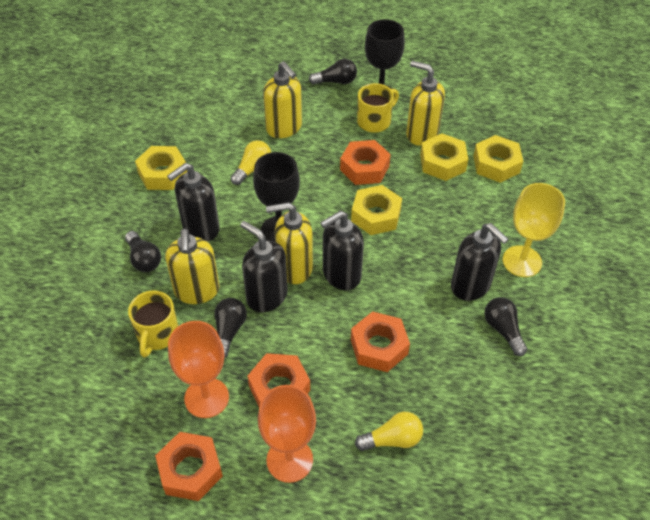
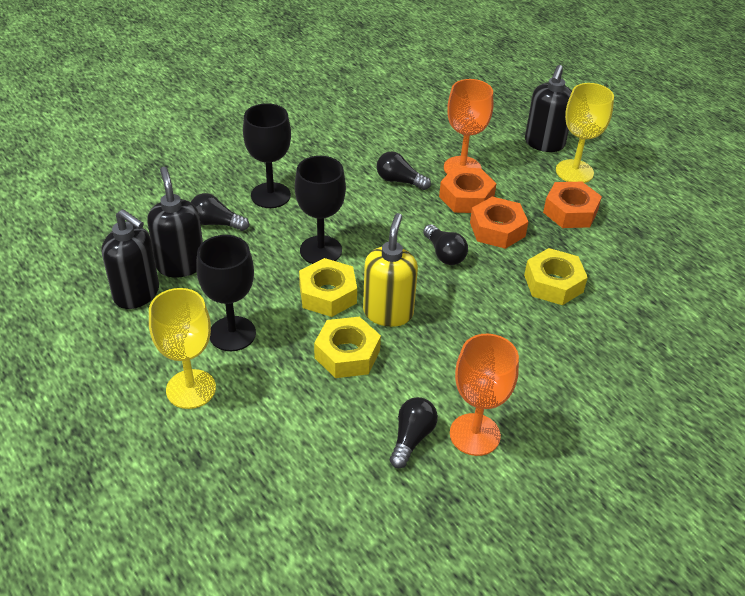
black goblet: 2 -> 3
black soap dispenser: 4 -> 3
orange nut: 4 -> 3
yellow goblet: 1 -> 2
yellow light bulb: 2 -> 0
yellow mug: 2 -> 0
yellow nut: 4 -> 3
yellow soap dispenser: 4 -> 1

